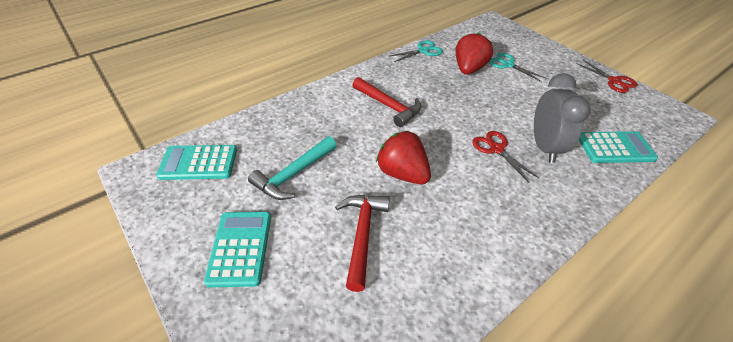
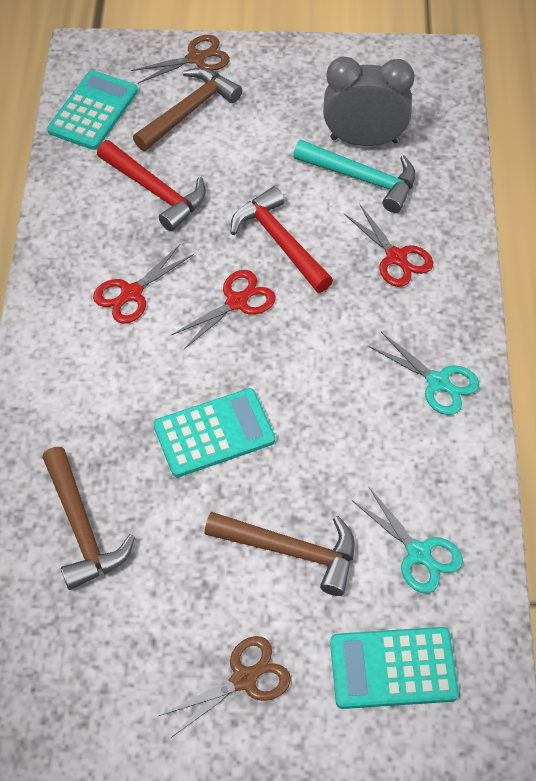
brown hammer: 0 -> 3
brown scissors: 0 -> 2
red scissors: 2 -> 3
red strawberry: 2 -> 0

